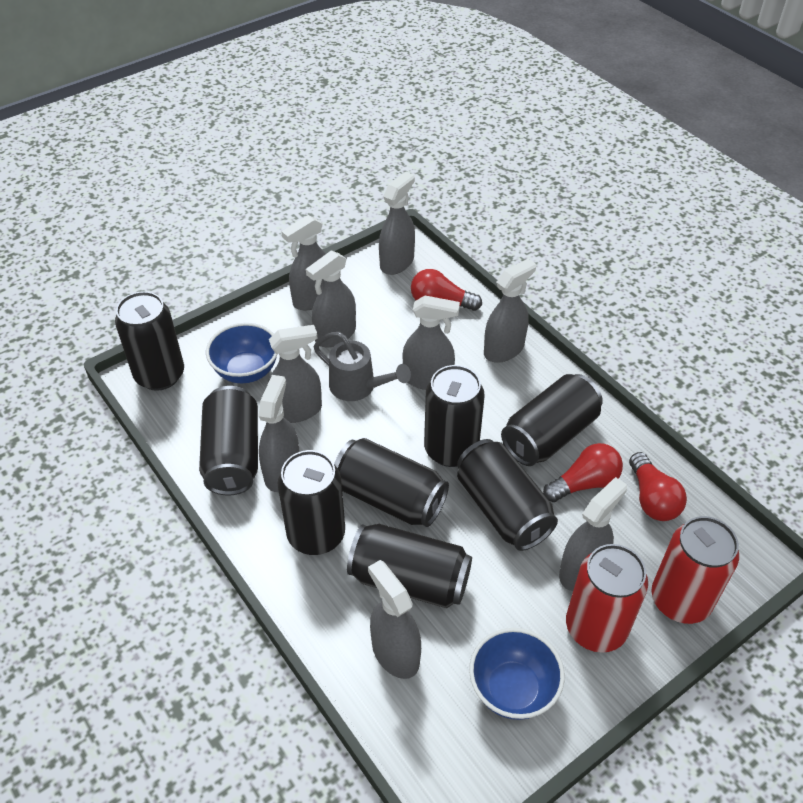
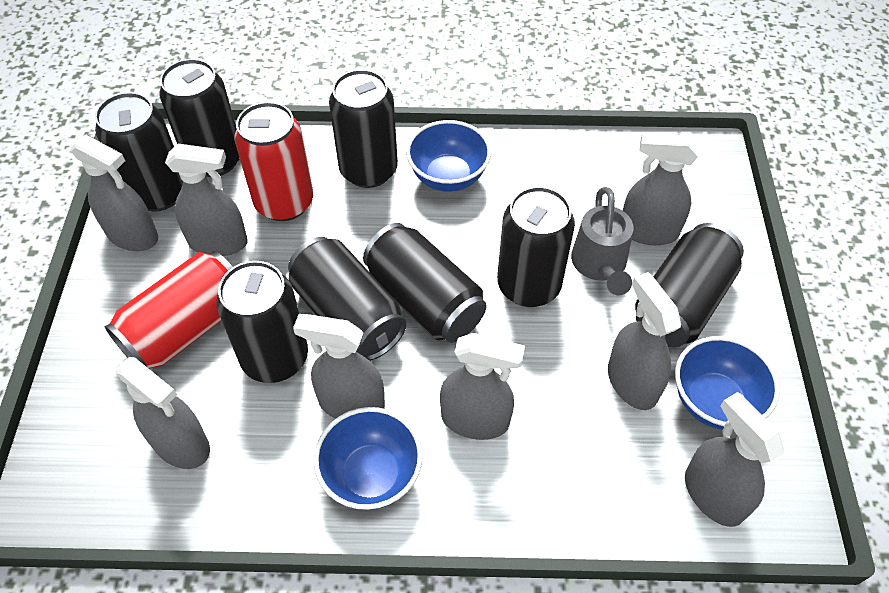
blue bowl: 2 -> 3
grey spray bottle: 9 -> 8
red light bulb: 3 -> 0

